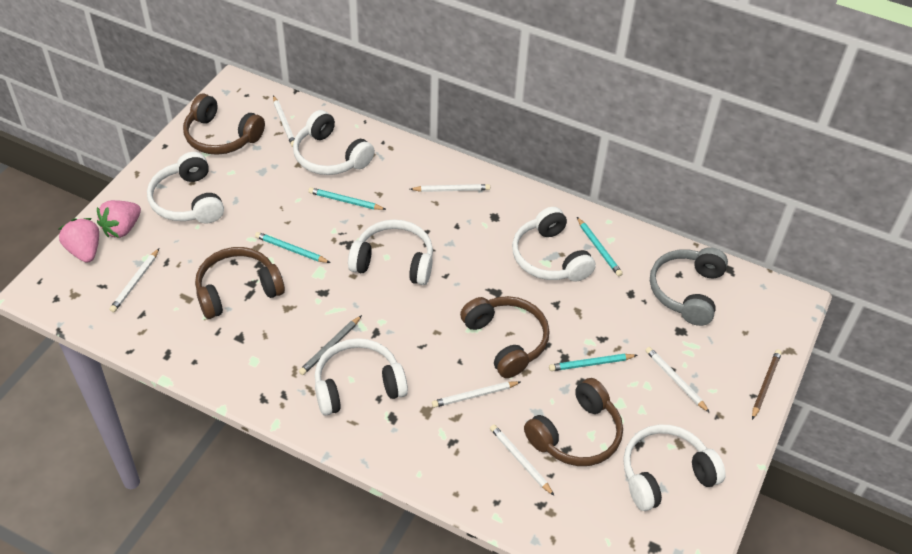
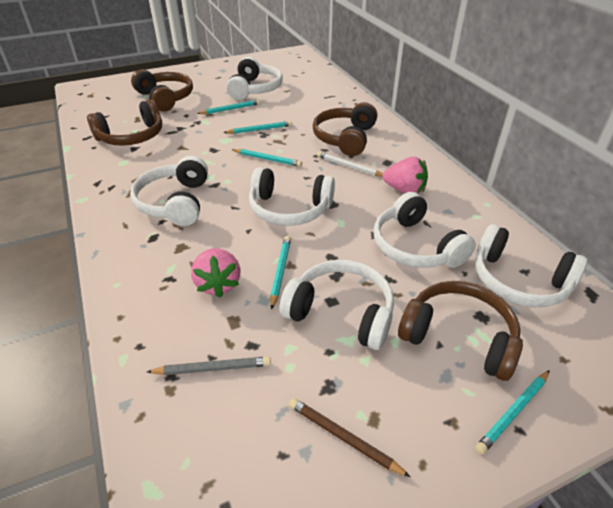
grey headphones: 1 -> 0
turquoise pencil: 4 -> 5
white pencil: 6 -> 1

